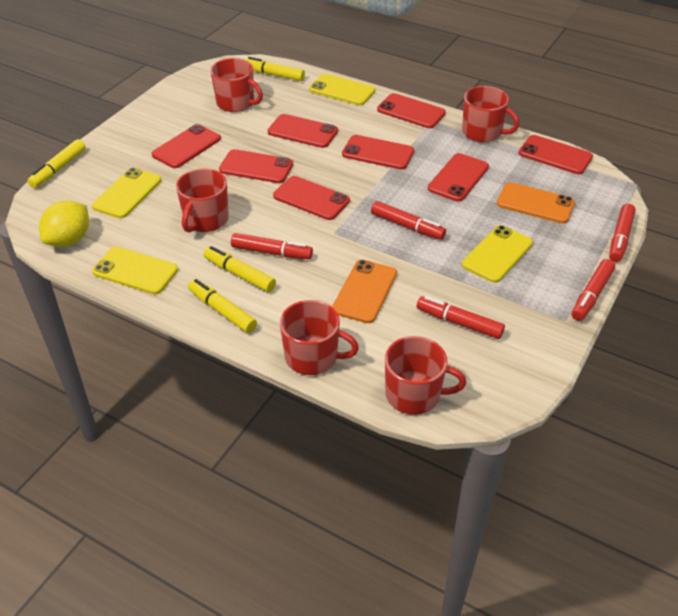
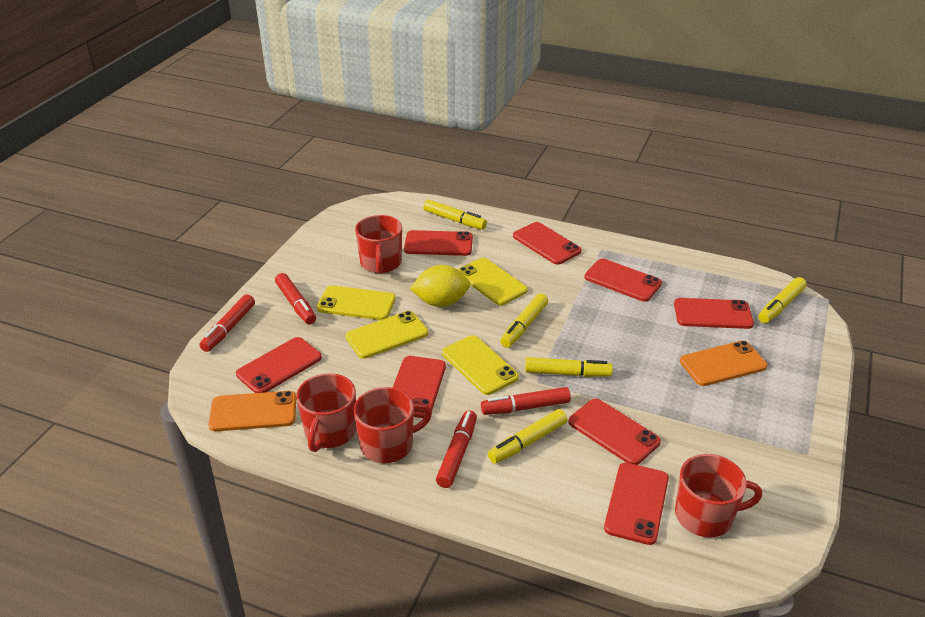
red marker: 5 -> 4
red mug: 5 -> 4
yellow marker: 4 -> 5

